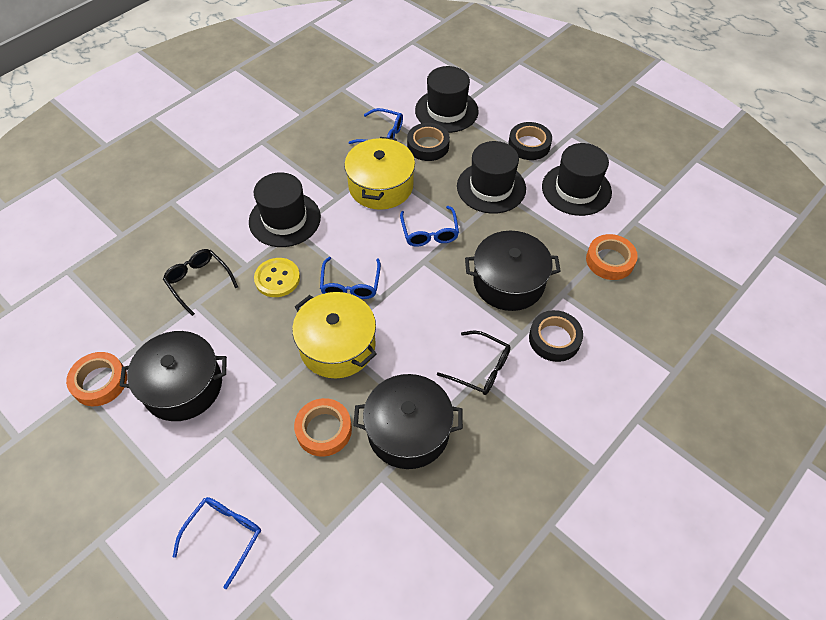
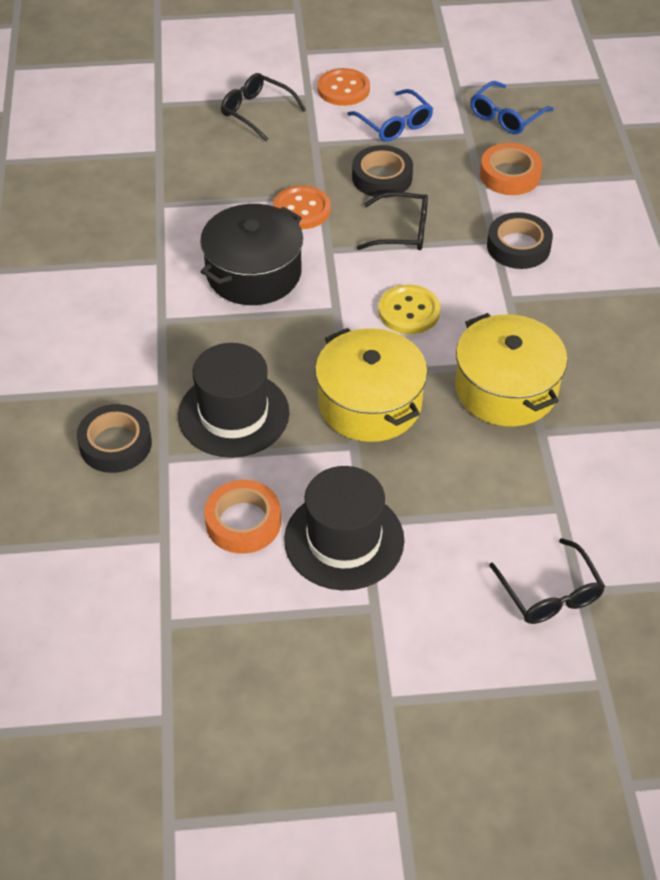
black glasses: 2 -> 3
black hat: 4 -> 2
black pot: 3 -> 1
blue glasses: 4 -> 2
orange button: 0 -> 2
orange tape: 3 -> 2

